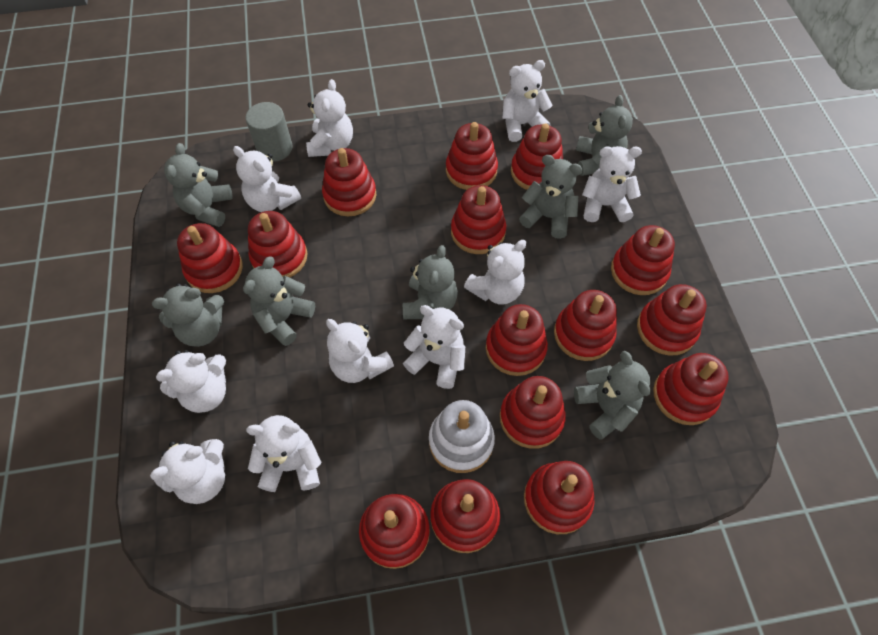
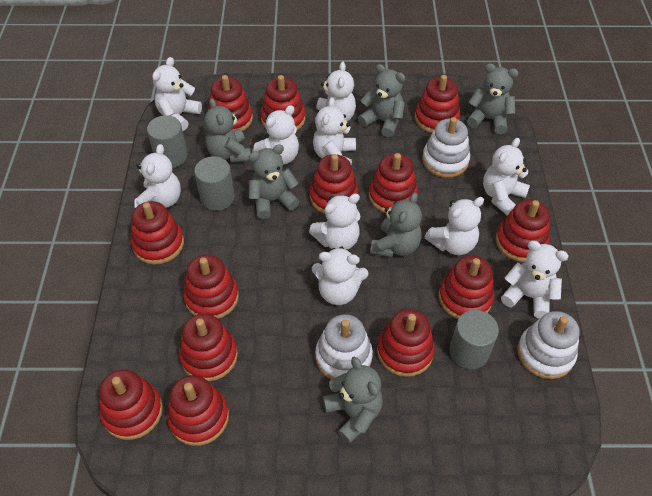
grey cylinder: 1 -> 3
grey teddy bear: 7 -> 6
red stacking toy: 15 -> 13
white stacking toy: 1 -> 3

